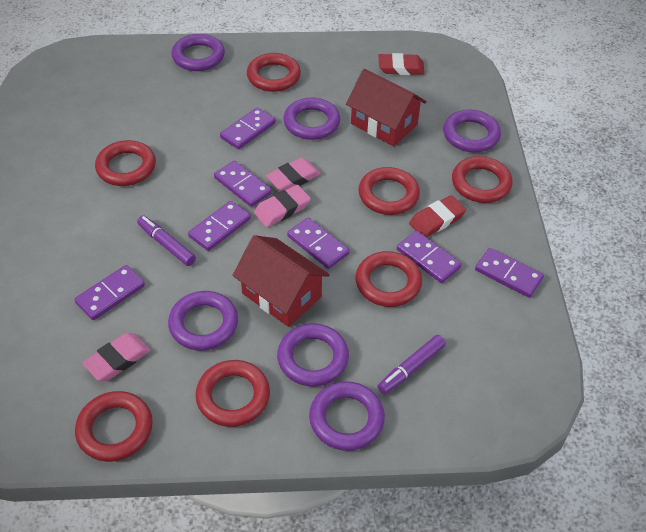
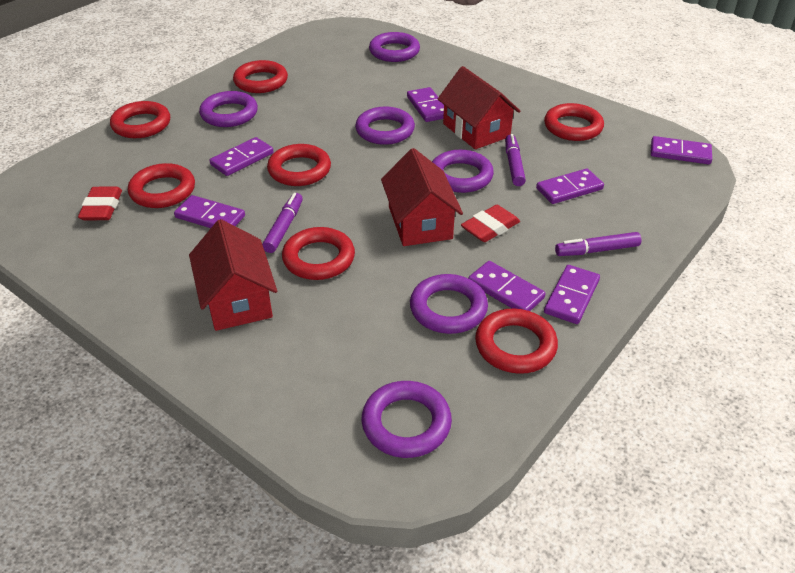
pink eraser: 3 -> 0
purple marker: 2 -> 3
red house: 2 -> 3

